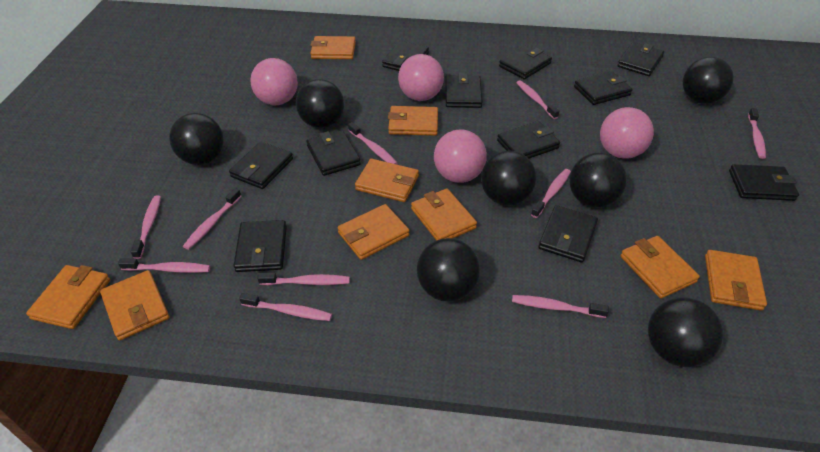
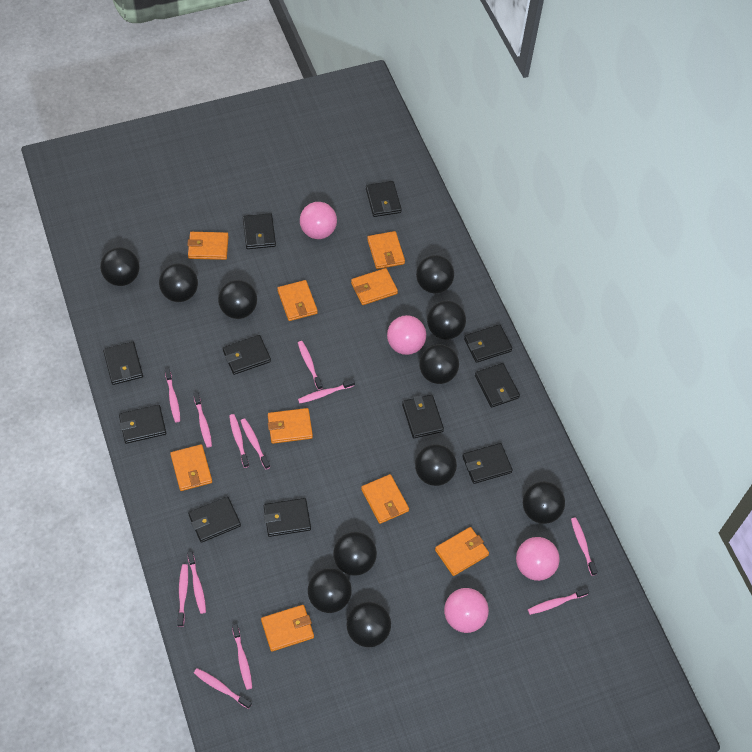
black ball: 7 -> 11
pink toothbrush: 10 -> 12

